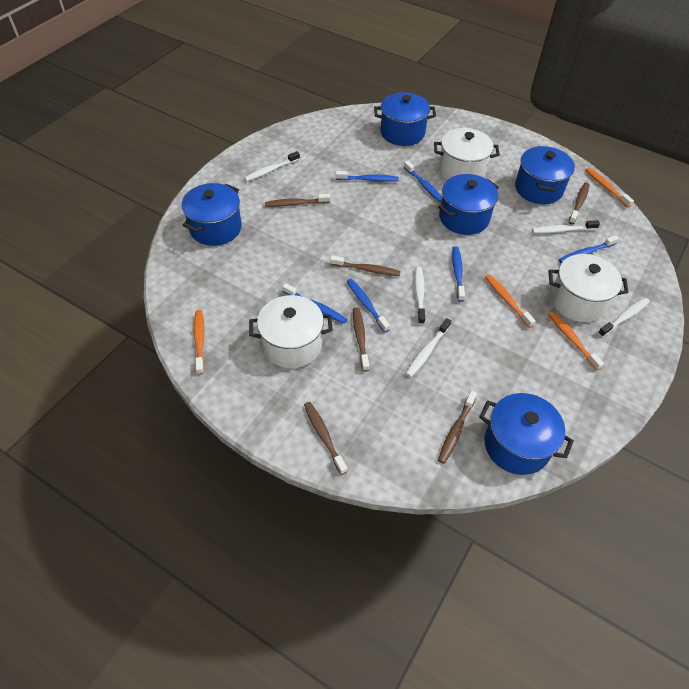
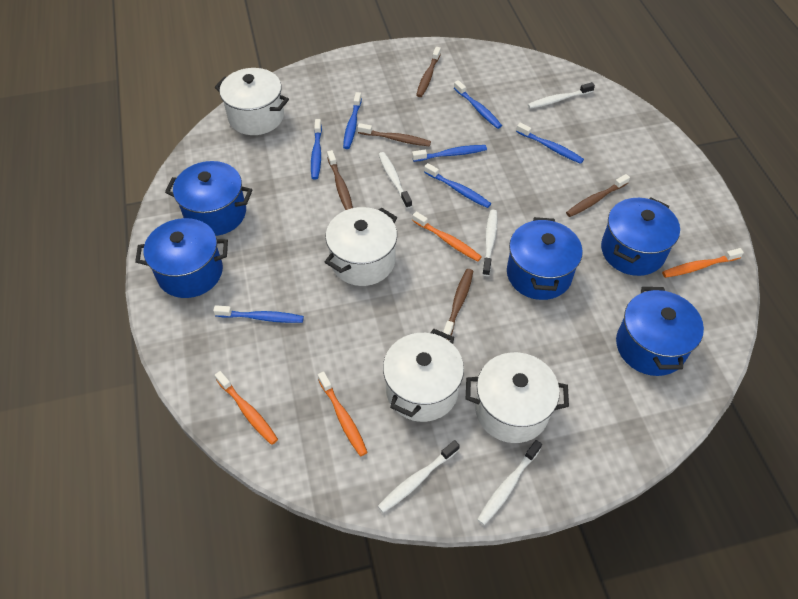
blue toothbrush: 6 -> 7
brown toothbrush: 6 -> 5
white pot: 3 -> 4

